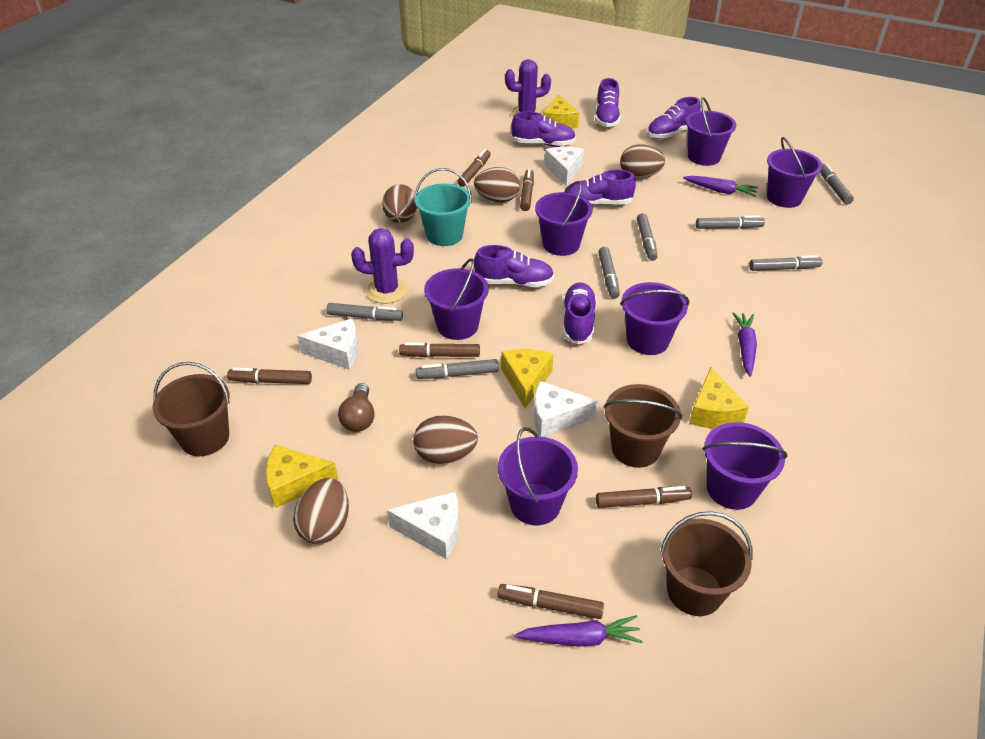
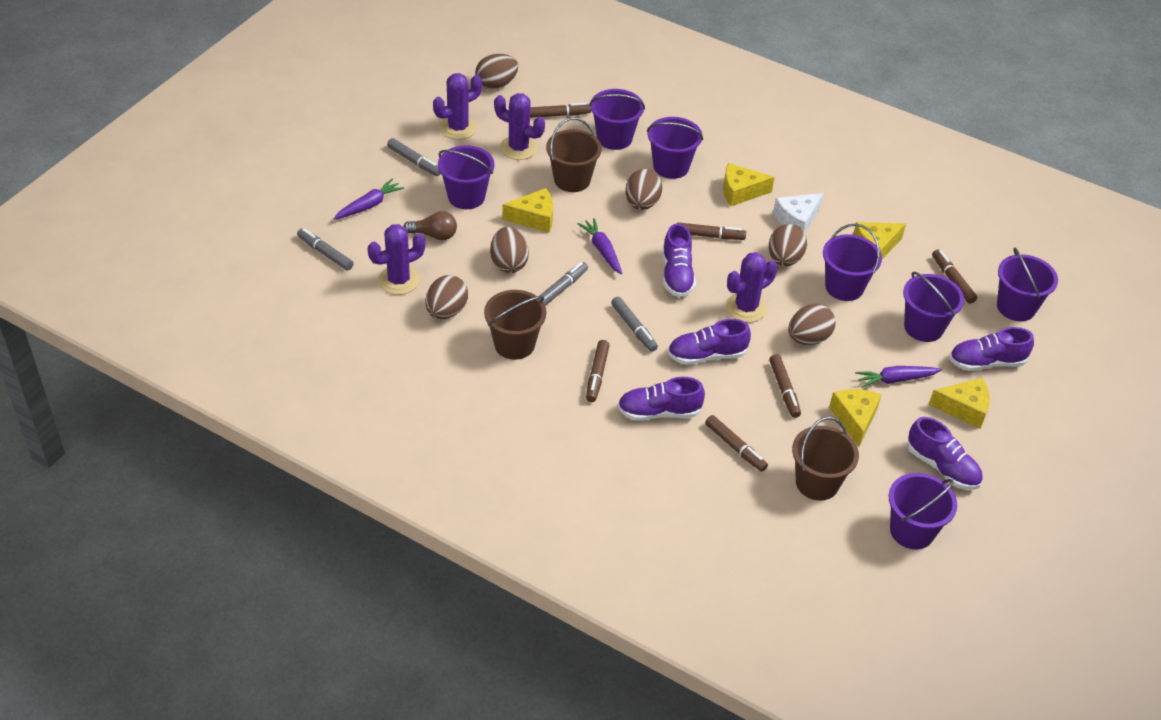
brown egg: 5 -> 6
grey marker: 7 -> 4
purple cactus: 2 -> 4
purple shoe: 6 -> 5
turquoise bucket: 1 -> 0
white cheese: 4 -> 1
yellow cheese: 4 -> 5

